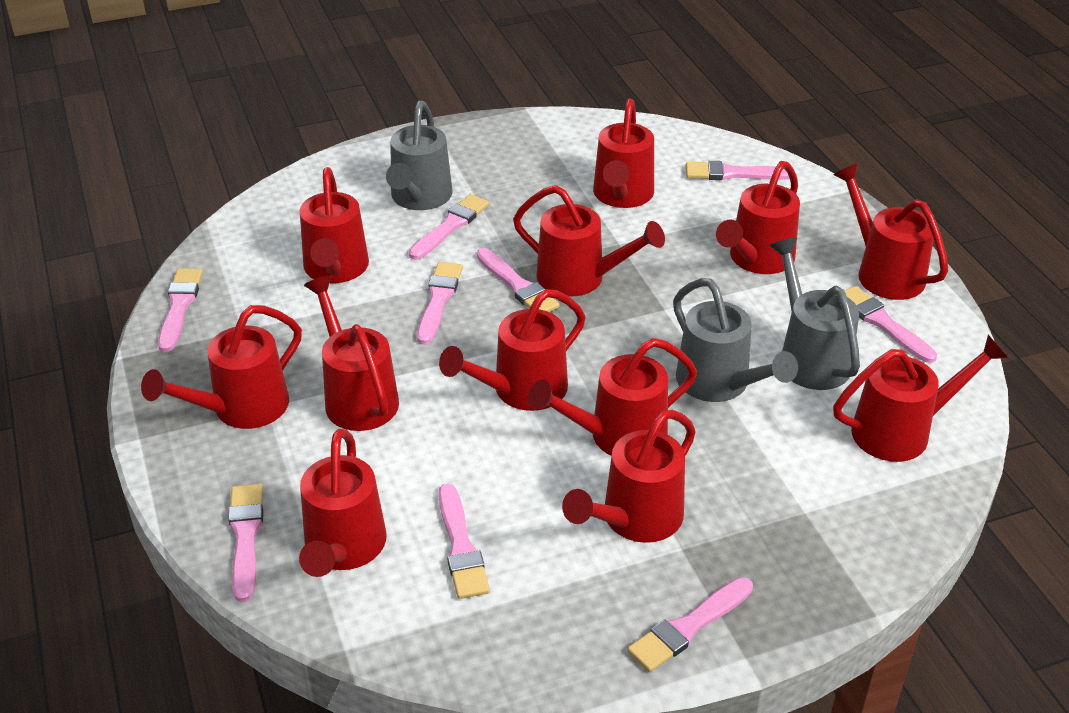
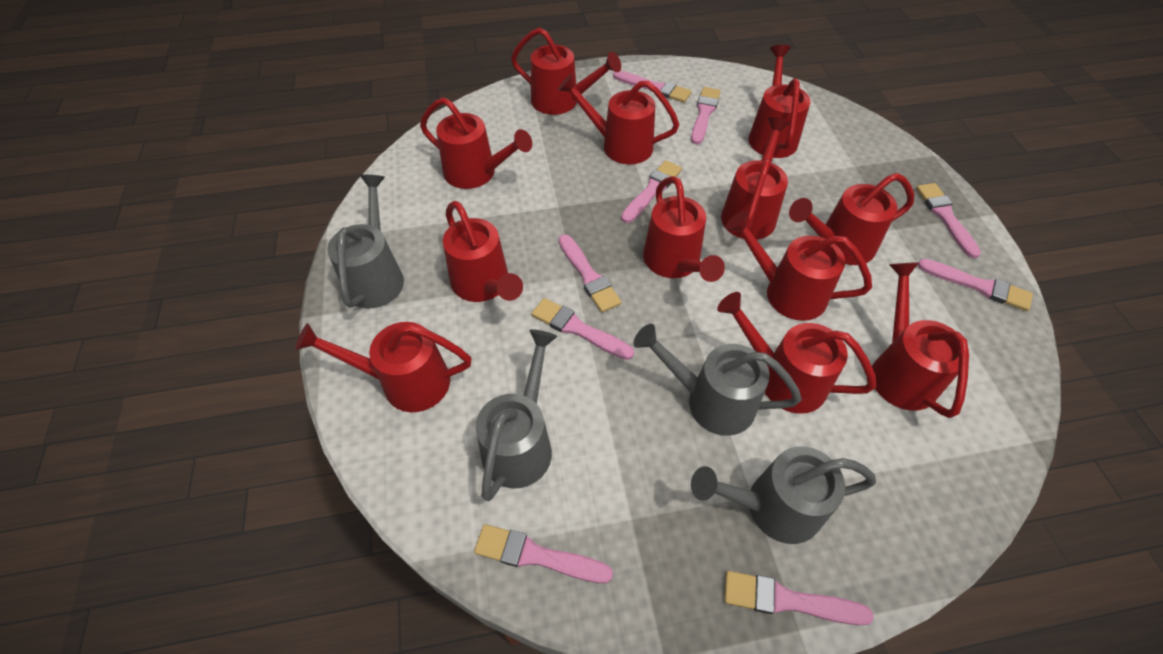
grey watering can: 3 -> 4

